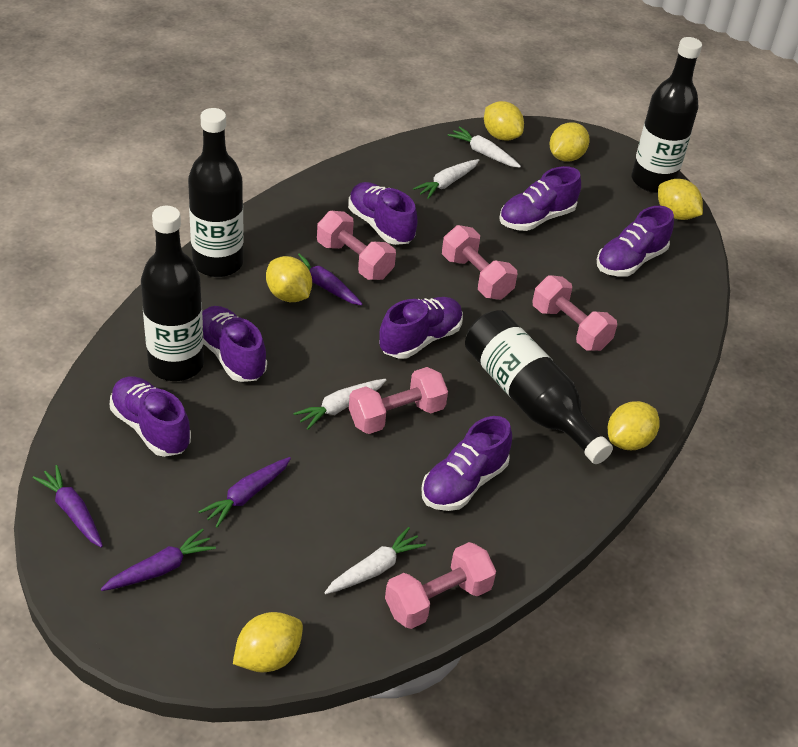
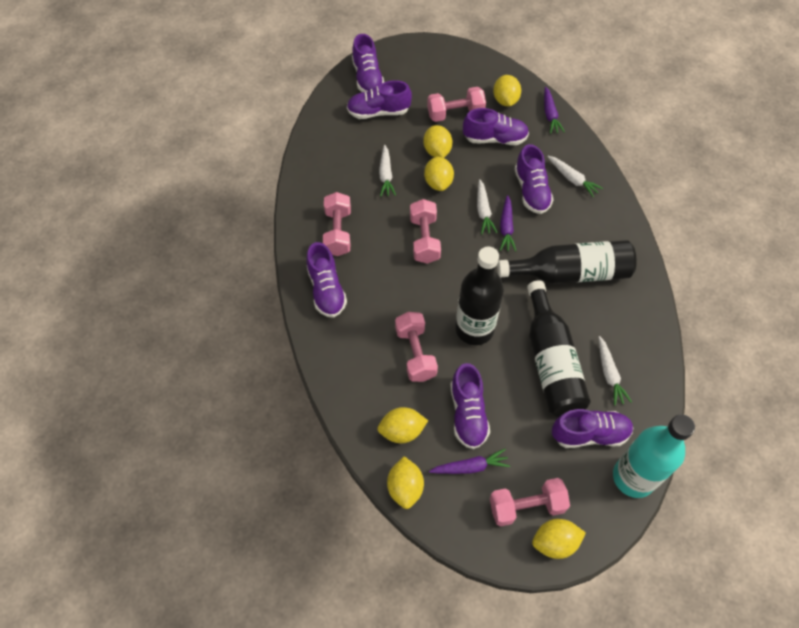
black bottle: 4 -> 3
purple carrot: 4 -> 3
turquoise bottle: 0 -> 1

